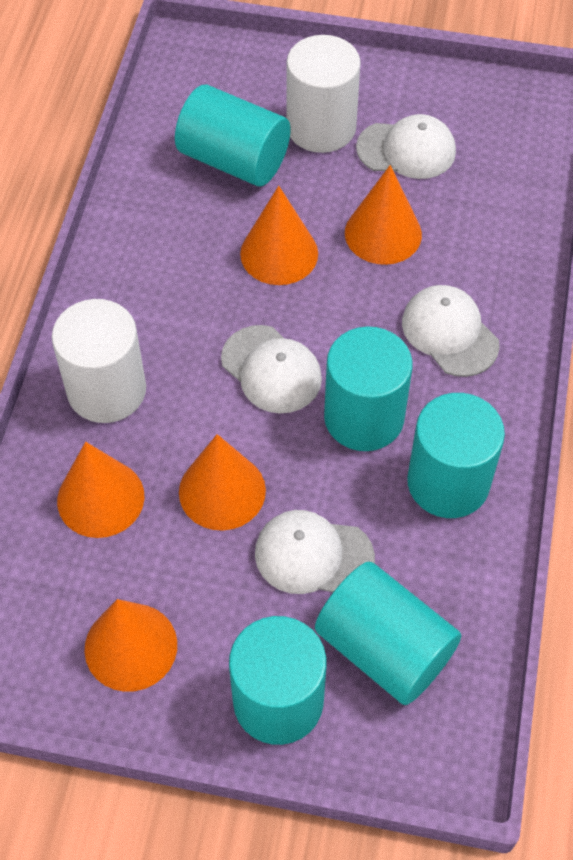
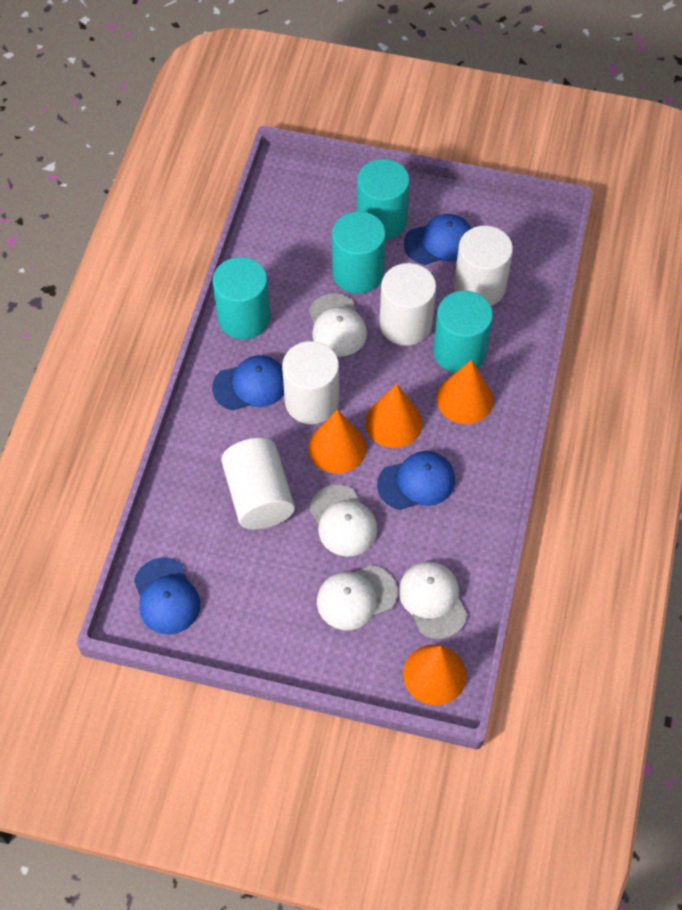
blue cap: 0 -> 4
orange cone: 5 -> 4
turquoise cylinder: 5 -> 4
white cylinder: 2 -> 4

